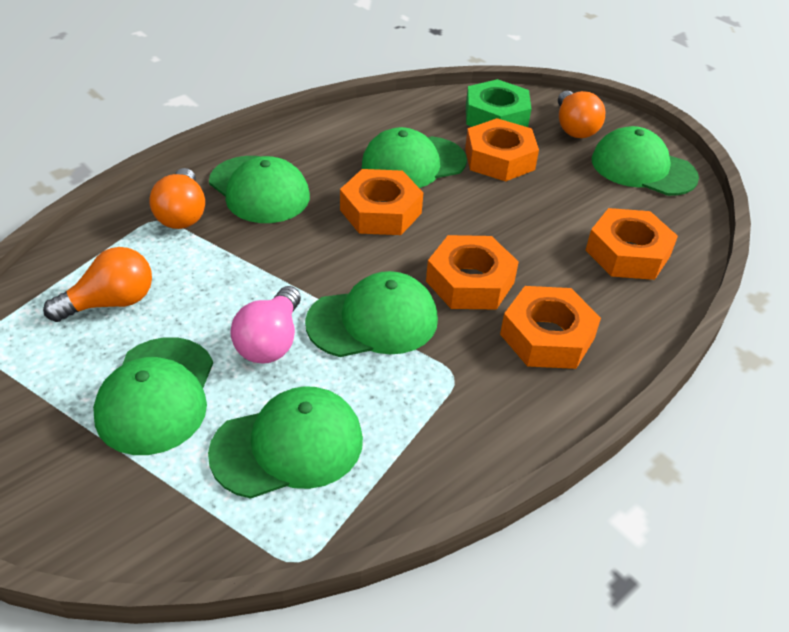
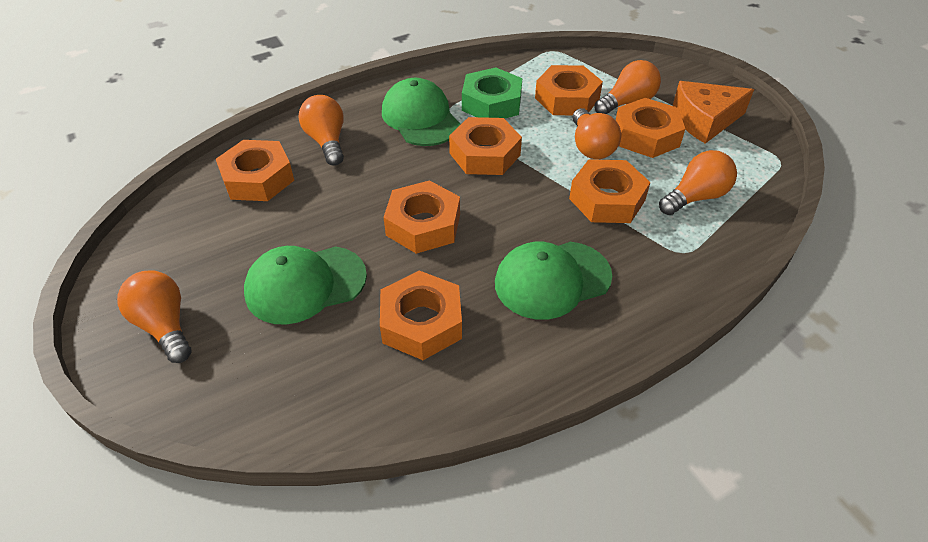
green cap: 6 -> 3
orange cheese: 0 -> 1
orange light bulb: 3 -> 5
orange nut: 5 -> 7
pink light bulb: 1 -> 0

